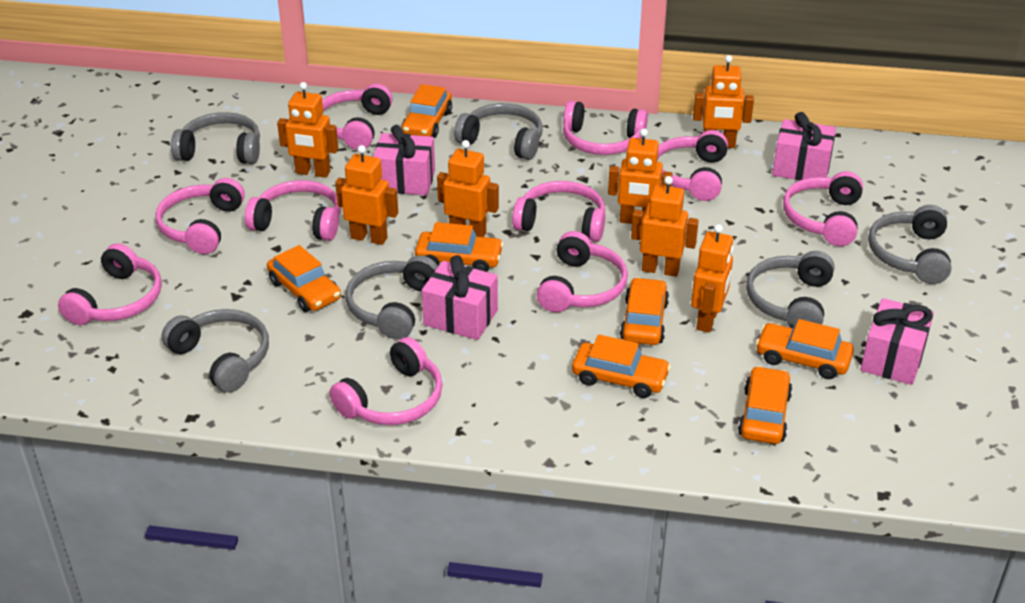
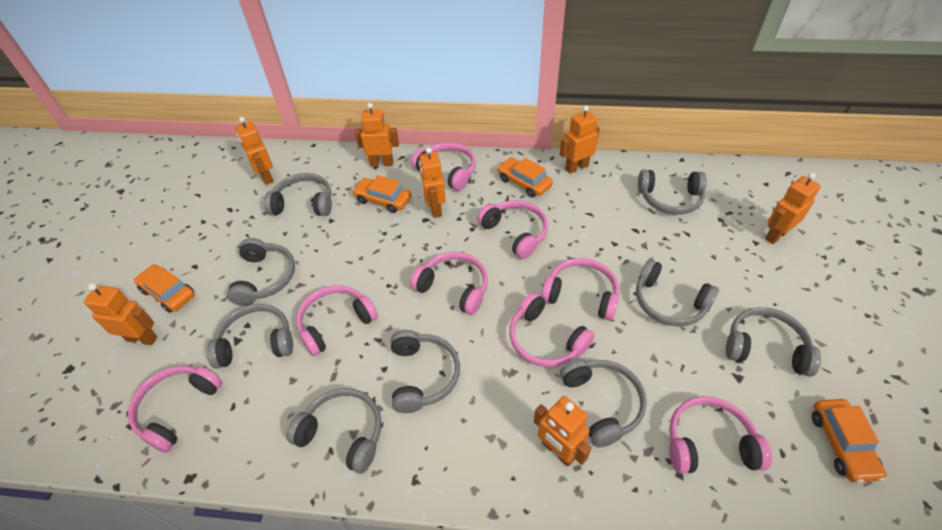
grey headphones: 6 -> 9
orange car: 7 -> 4
pink gift: 4 -> 0
pink headphones: 10 -> 8

